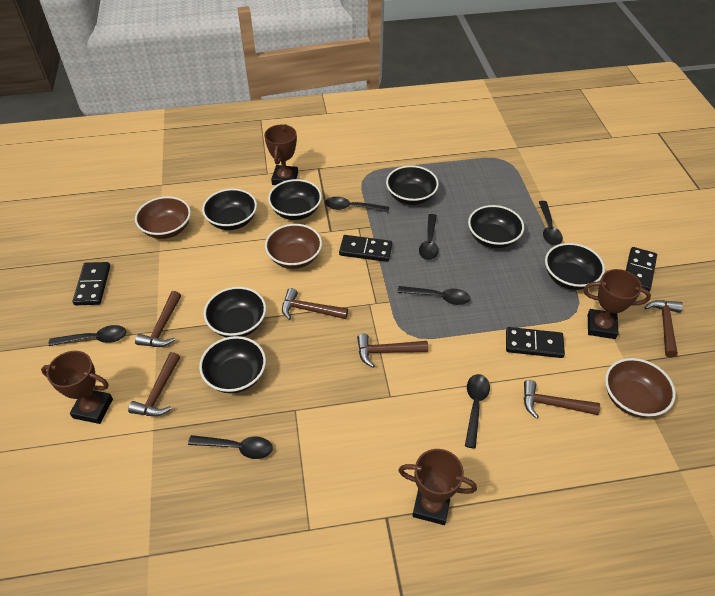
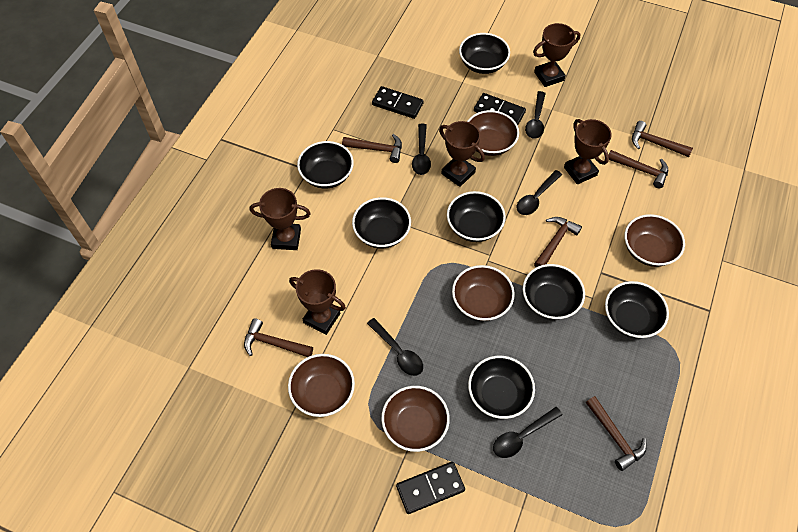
black domino: 4 -> 3
black spoon: 7 -> 5
brown bowl: 3 -> 5
brown trophy: 4 -> 5

